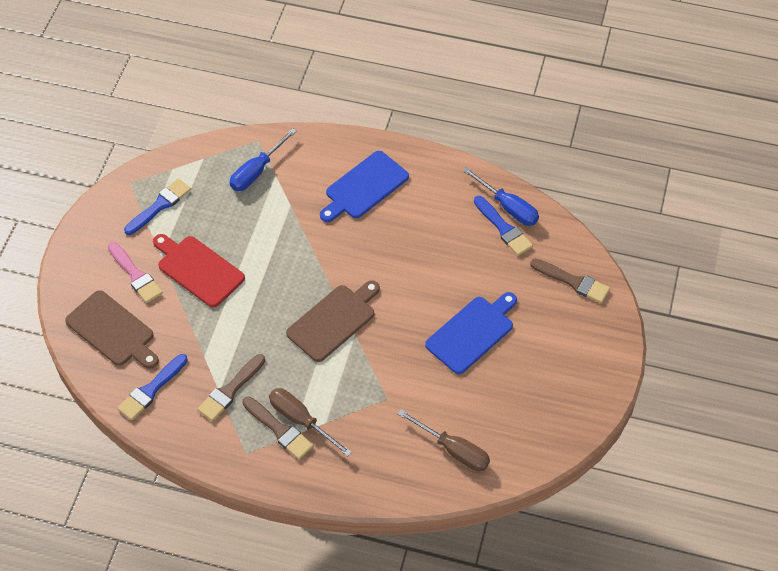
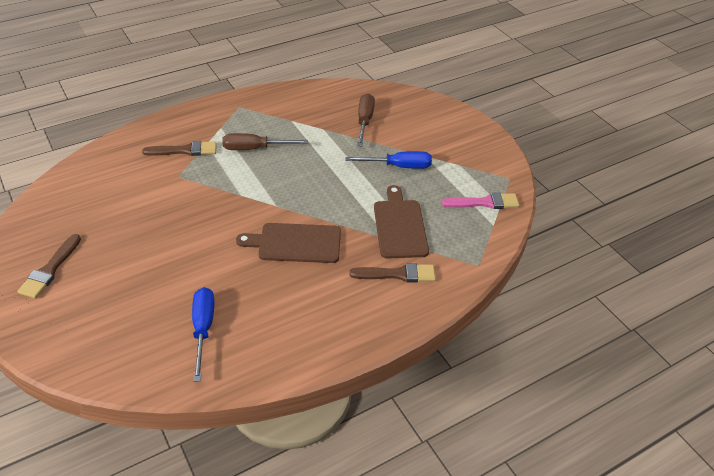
blue brush: 3 -> 0
blue cutting board: 2 -> 0
red cutting board: 1 -> 0

